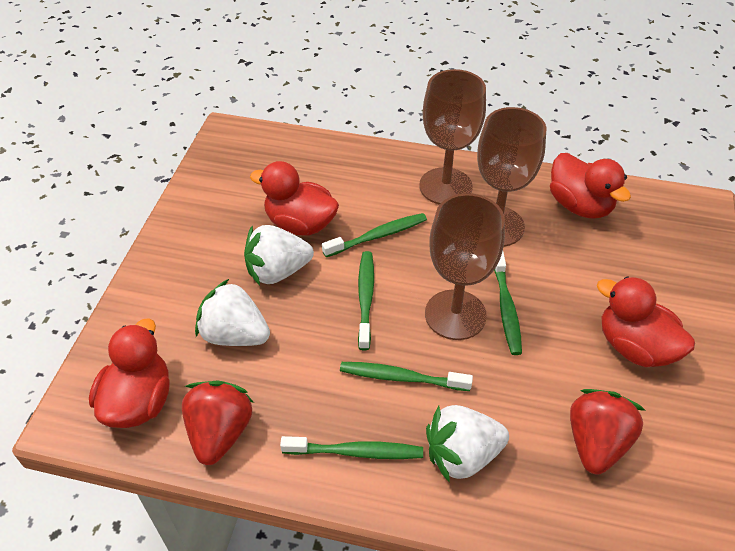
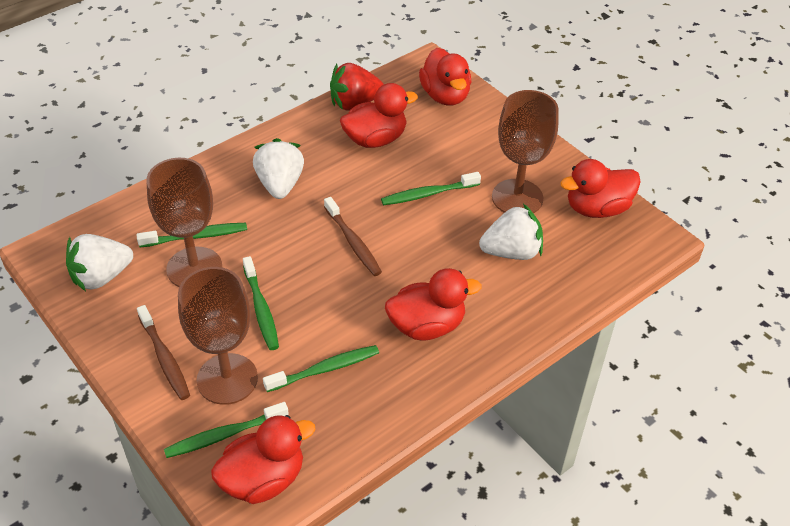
brown toothbrush: 0 -> 2
red duck: 4 -> 5
red strawberry: 2 -> 1

